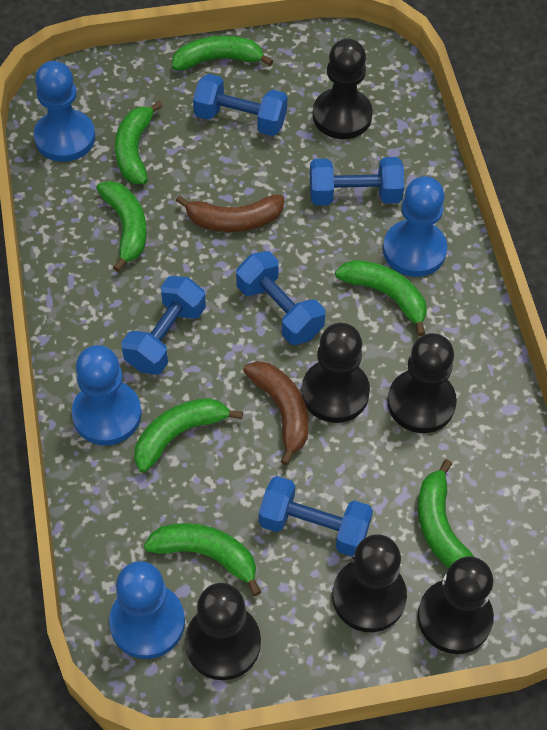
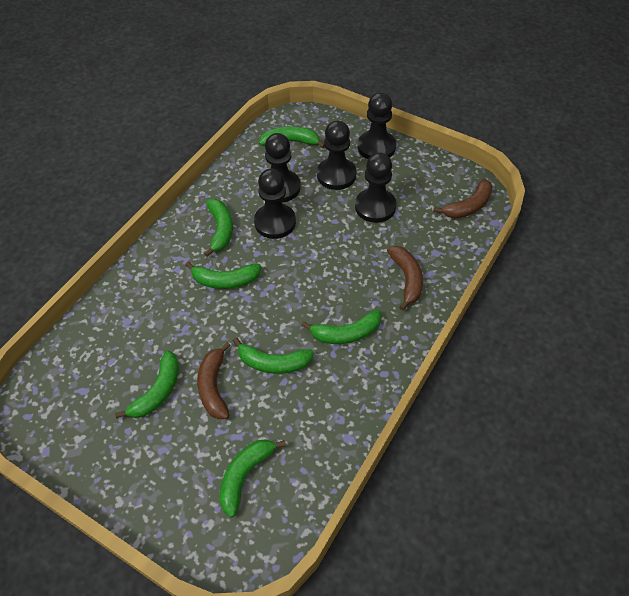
black pawn: 6 -> 5
blue dumbbell: 5 -> 0
blue pawn: 4 -> 0
brown banana: 2 -> 3

